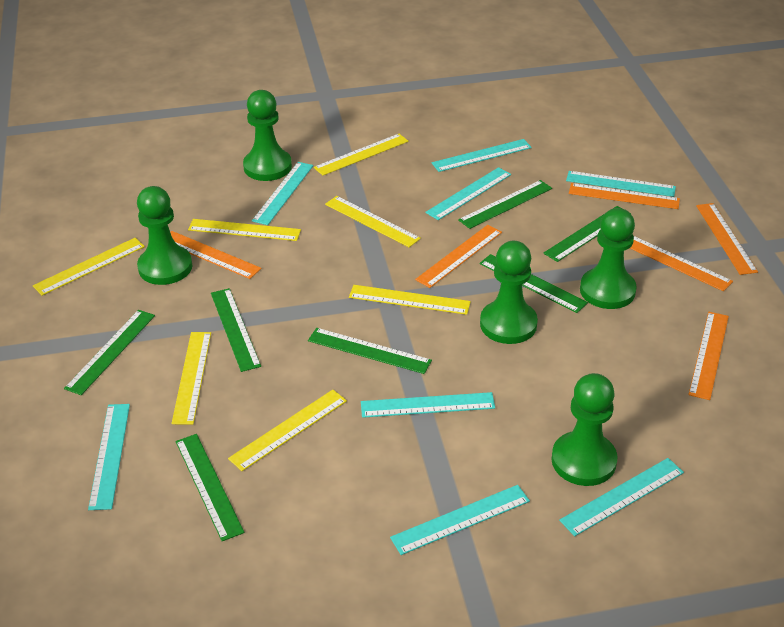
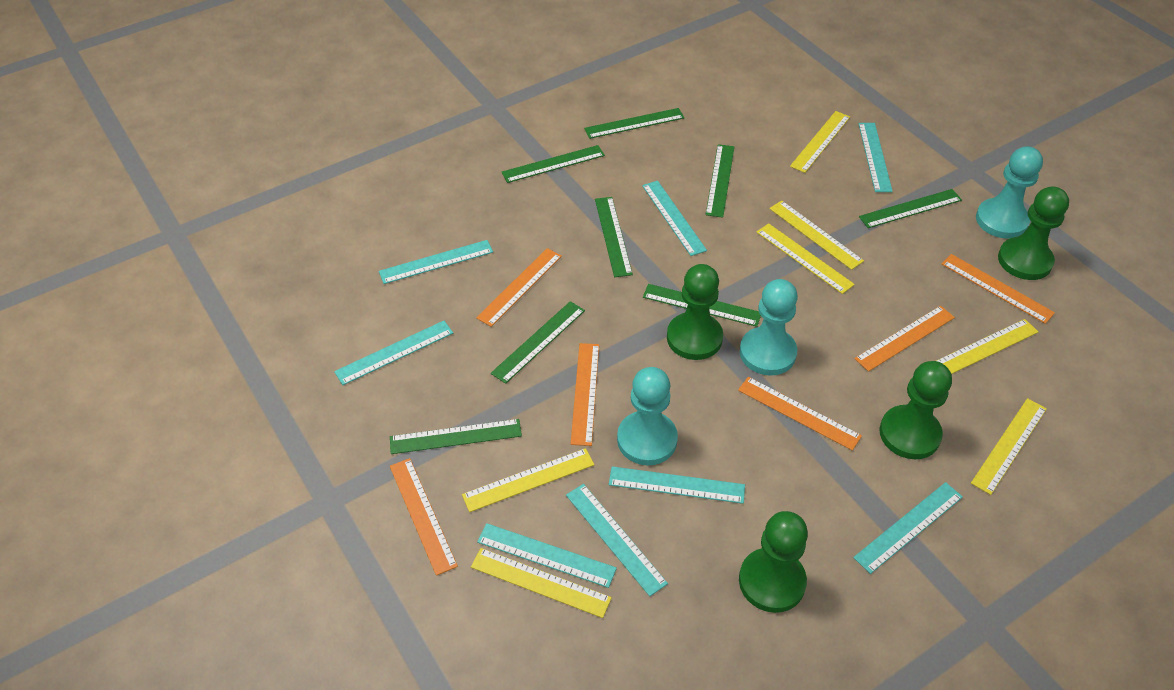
green pawn: 5 -> 4
green ruler: 7 -> 8
turquoise pawn: 0 -> 3

